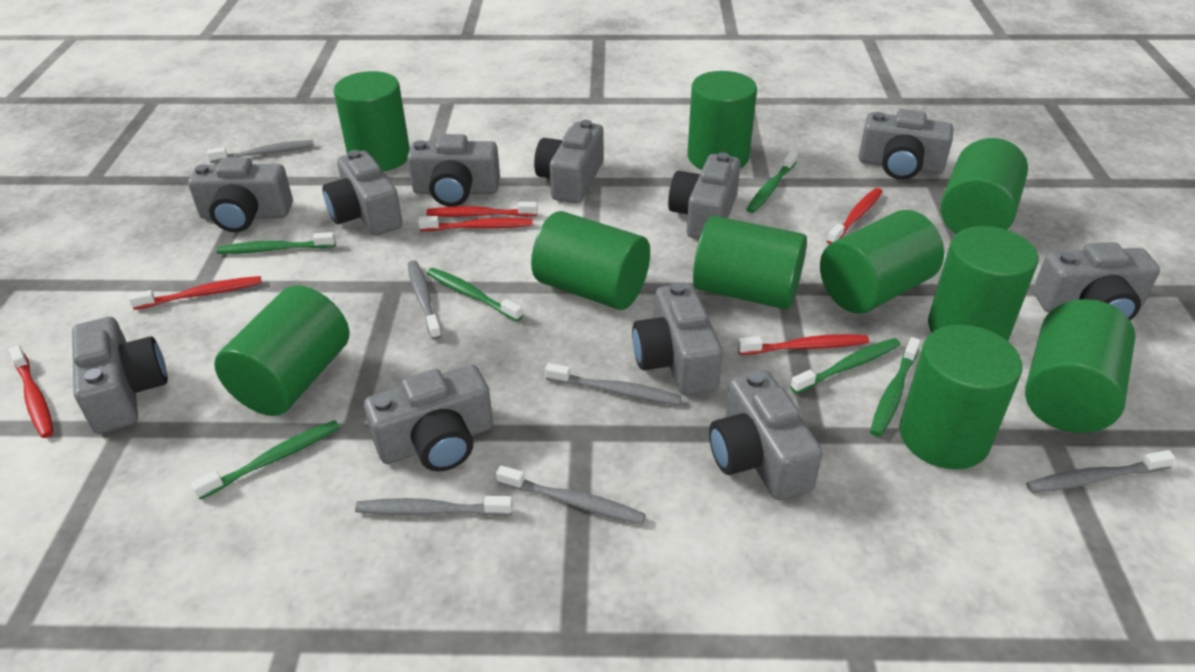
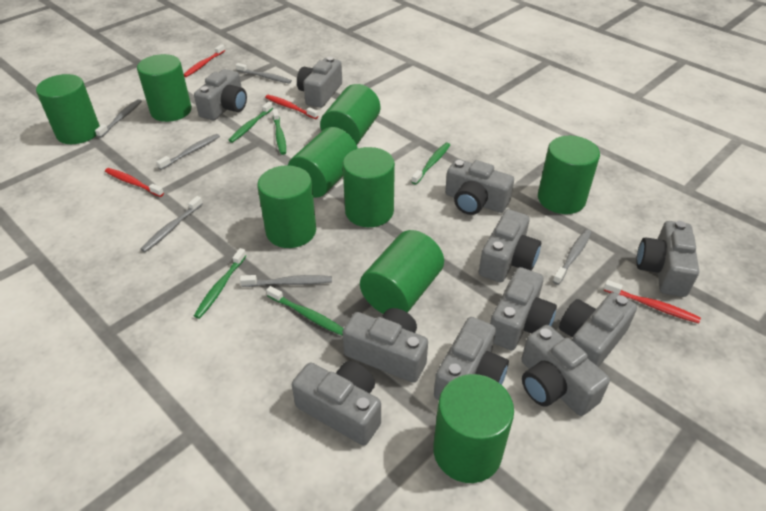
green cylinder: 10 -> 9
green toothbrush: 6 -> 5
red toothbrush: 6 -> 4

